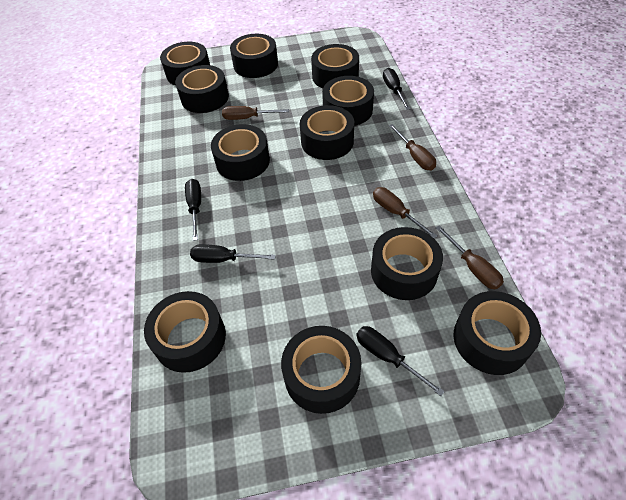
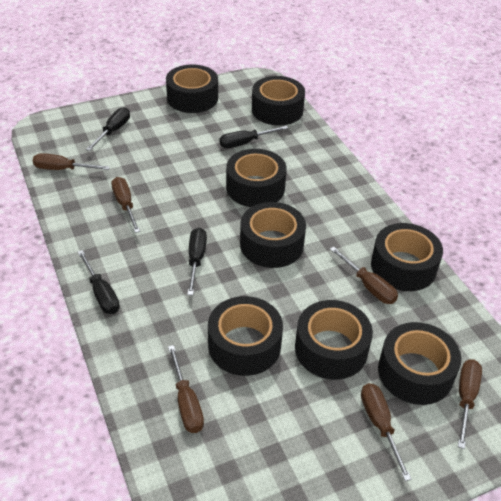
black tape: 11 -> 8
brown screwdriver: 4 -> 6

